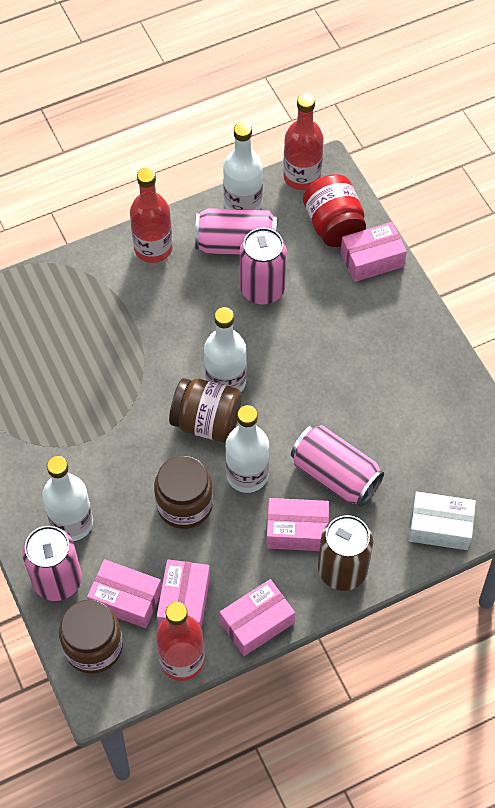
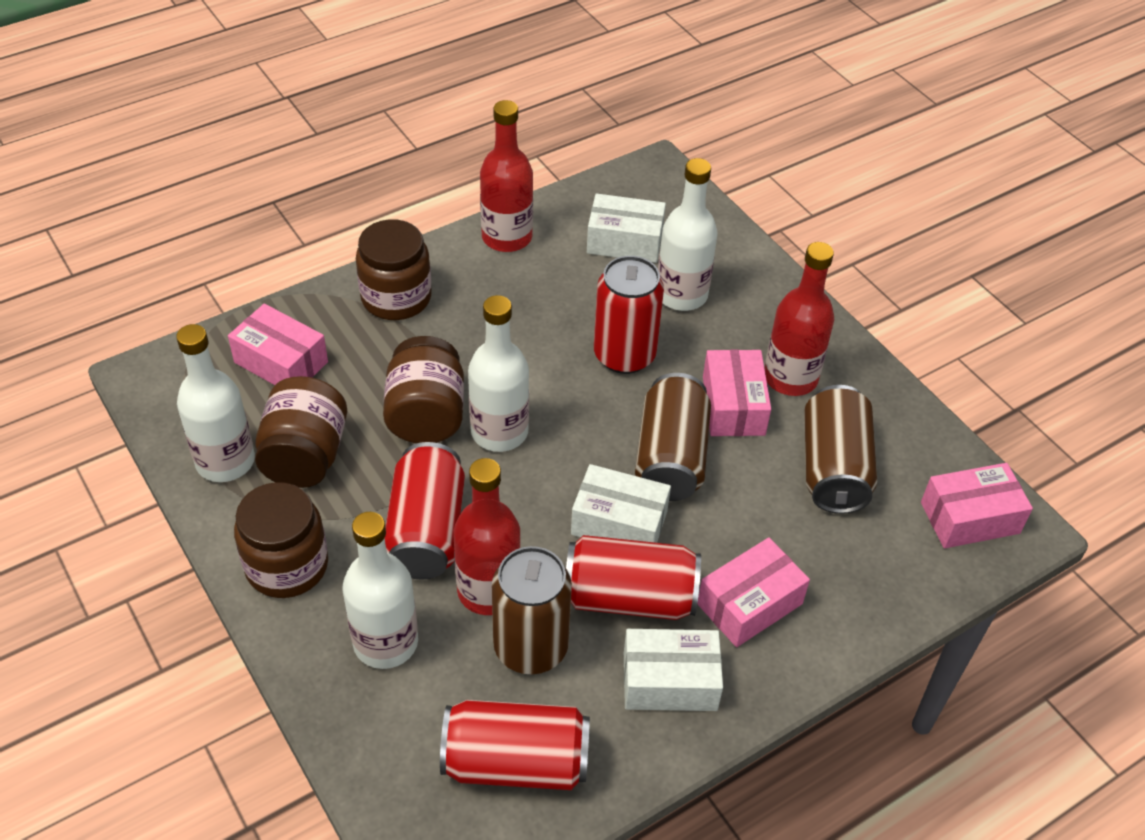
brown can: 1 -> 3
brown jar: 3 -> 4
pink box: 5 -> 4
pink can: 4 -> 0
red can: 0 -> 4
red jar: 1 -> 0
white box: 1 -> 3

